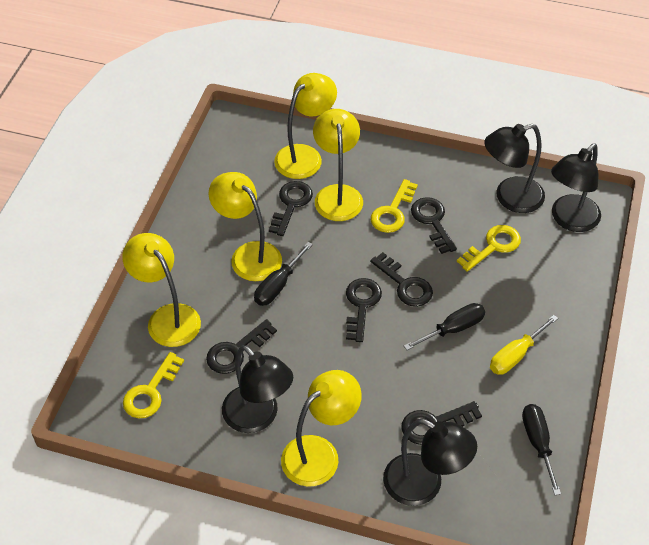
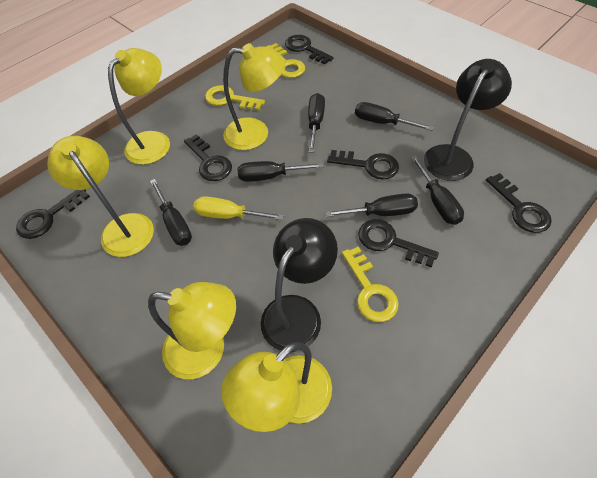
black lamp: 4 -> 2
black screwdriver: 3 -> 6

